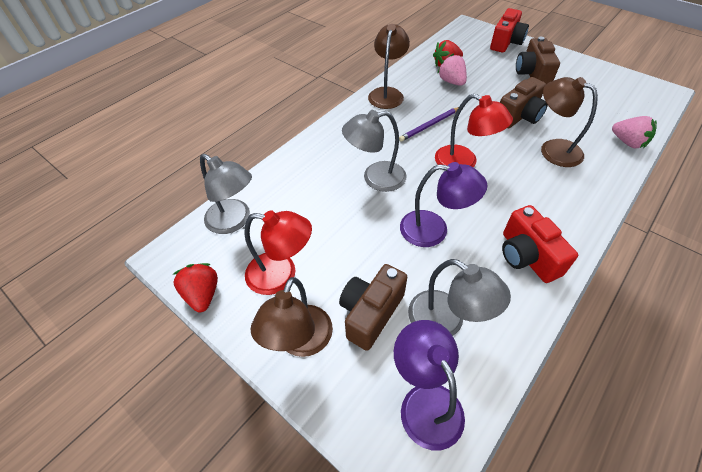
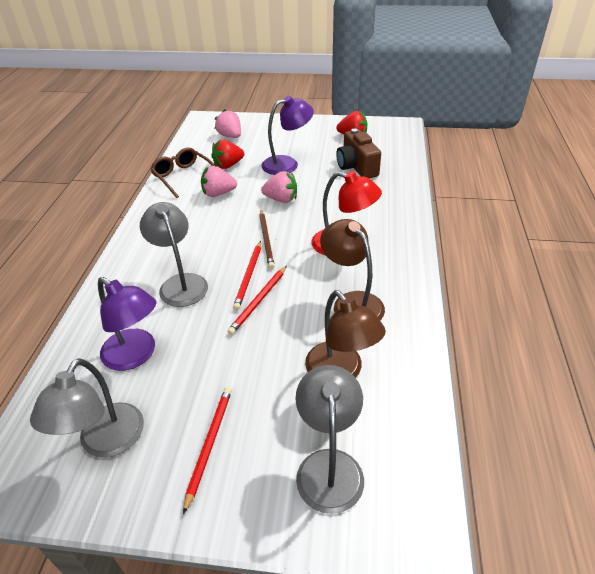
brown camera: 3 -> 1
brown glasses: 0 -> 1
brown lamp: 3 -> 2
brown pencil: 0 -> 1
pink strawberry: 2 -> 3
purple pencil: 1 -> 0
red camera: 2 -> 0
red lamp: 2 -> 1
red pencil: 0 -> 3

